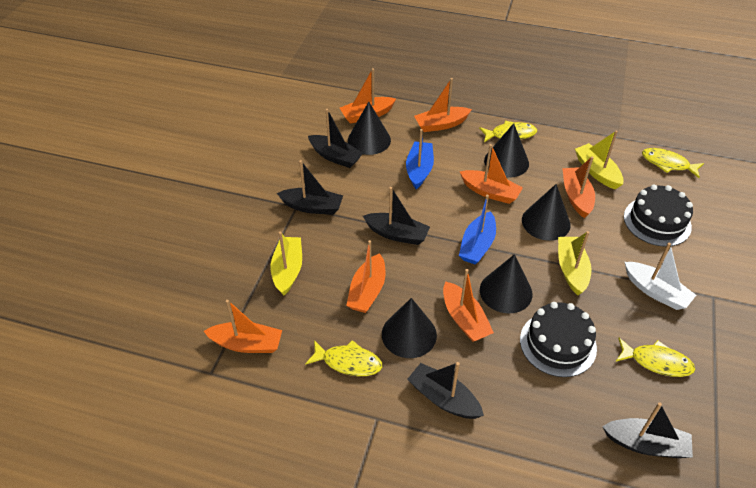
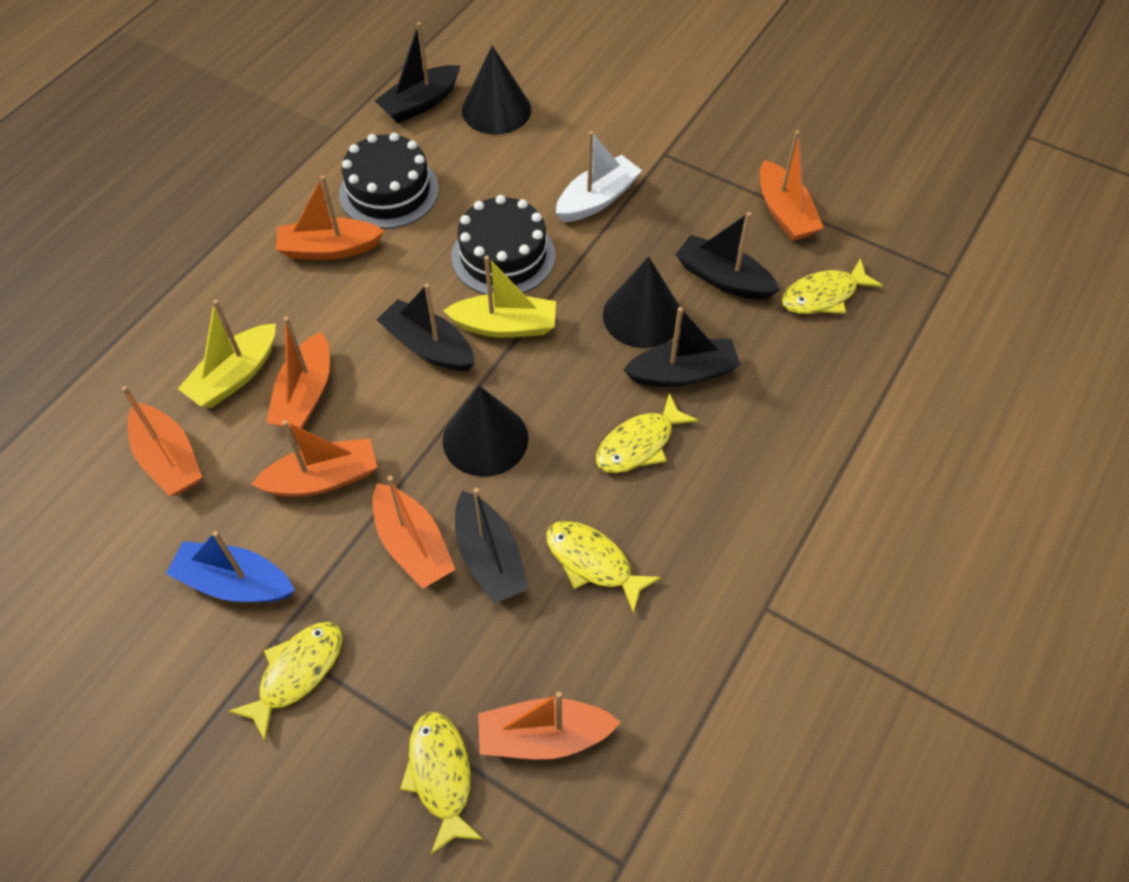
black cone: 5 -> 3
blue boat: 2 -> 1
yellow boat: 3 -> 2
yellow fish: 4 -> 5

